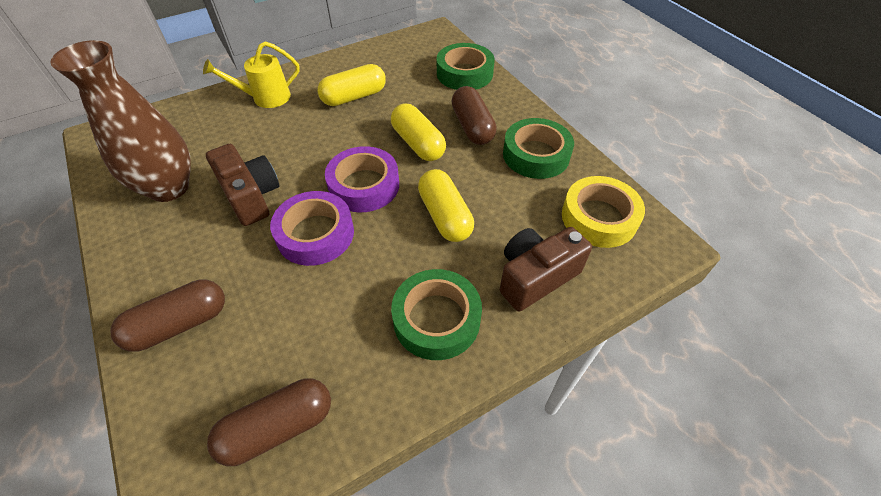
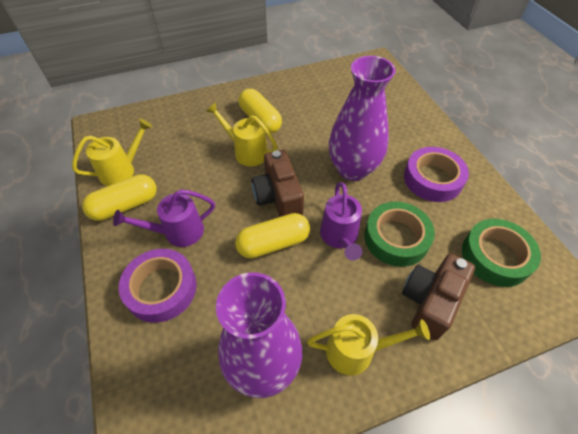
brown capsule: 3 -> 0
brown vase: 1 -> 0
green tape: 3 -> 2
purple vase: 0 -> 2
purple watering can: 0 -> 2
yellow tape: 1 -> 0
yellow watering can: 1 -> 3

